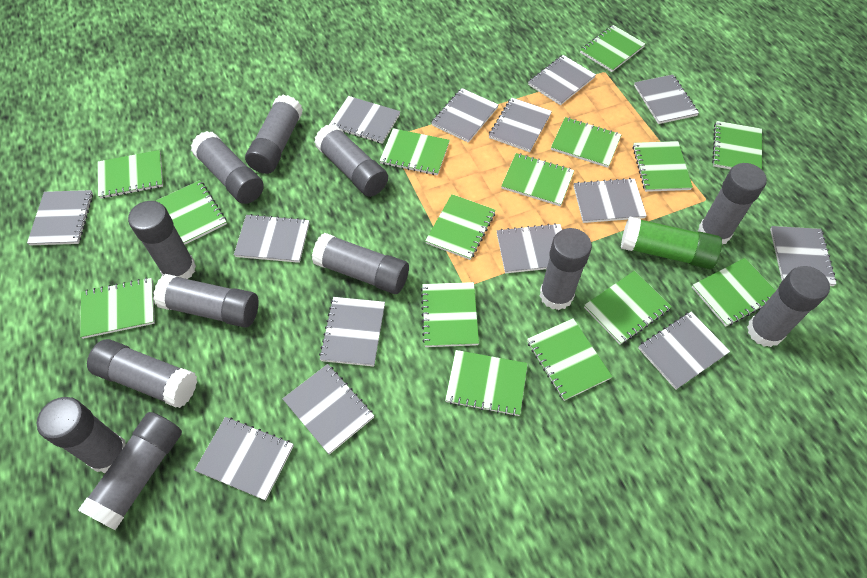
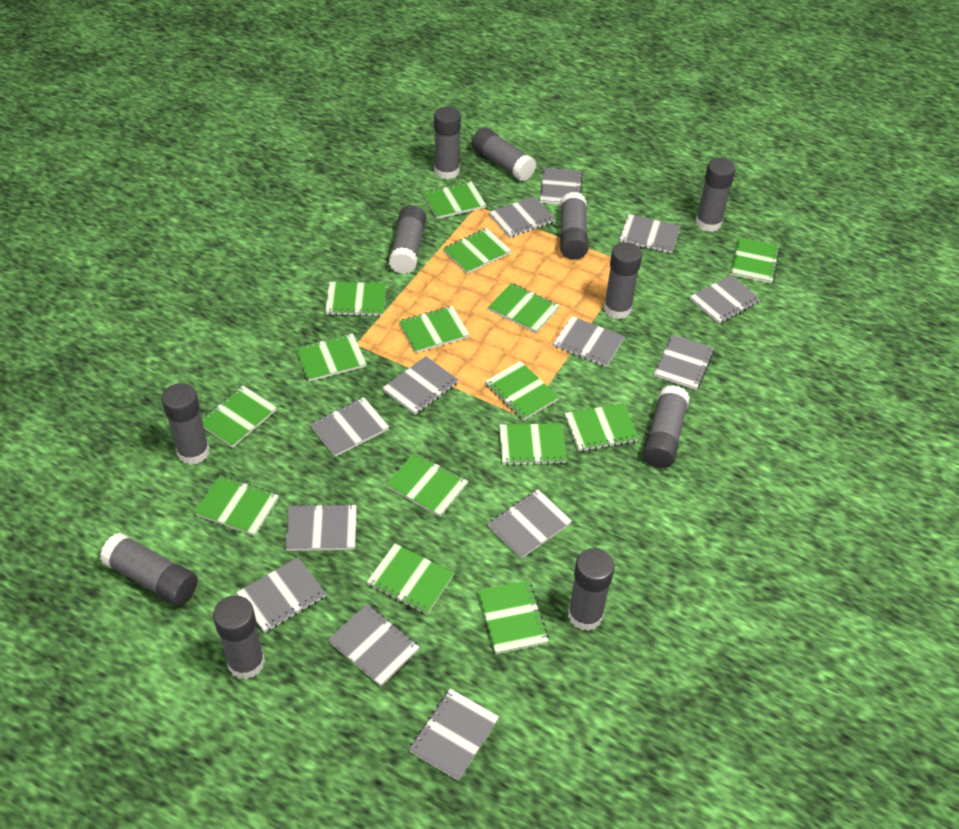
green glue stick: 1 -> 0
grey glue stick: 12 -> 11
grey notebook: 14 -> 13

